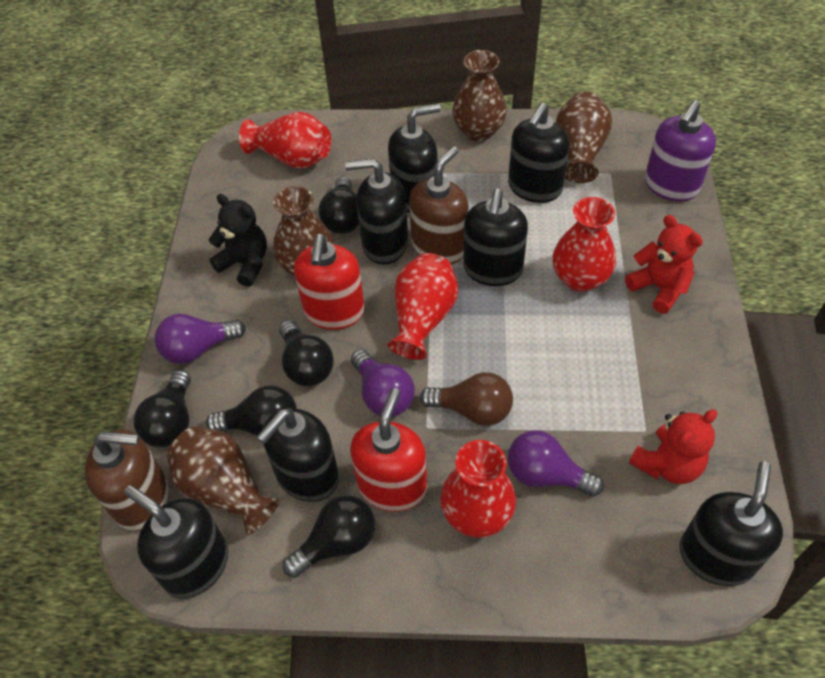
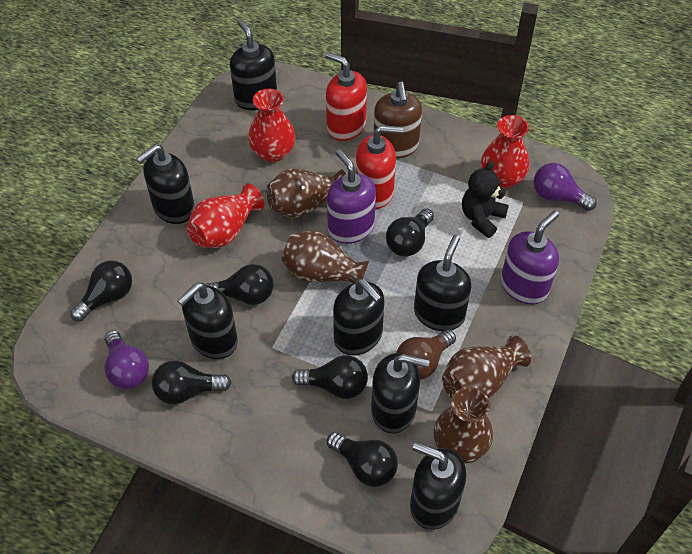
black light bulb: 5 -> 6
brown soap dispenser: 2 -> 1
purple light bulb: 3 -> 2
purple soap dispenser: 1 -> 2
red teddy bear: 2 -> 0
red vase: 4 -> 3

